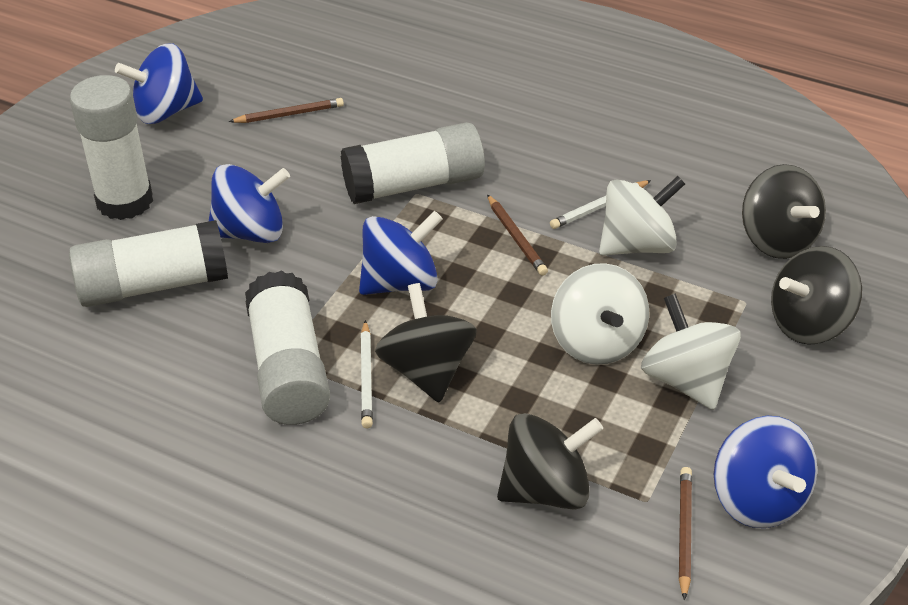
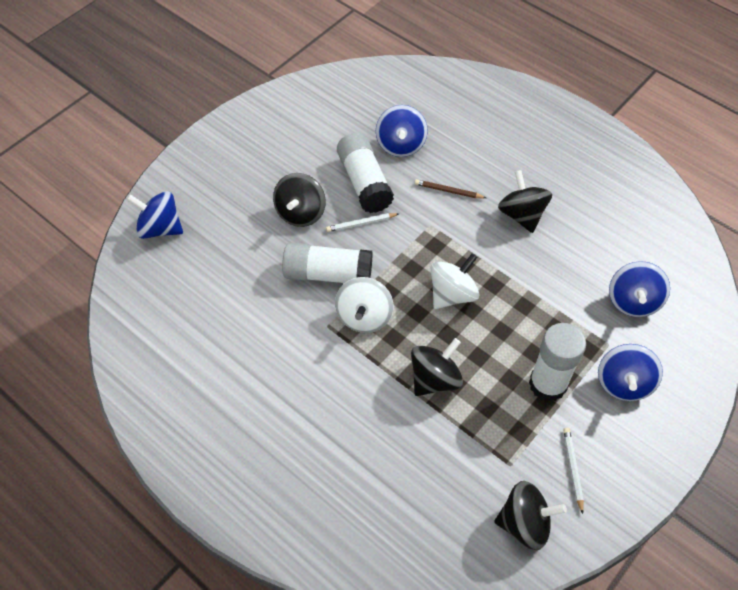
brown pencil: 3 -> 1
white glue stick: 4 -> 3
white spinning top: 3 -> 2

